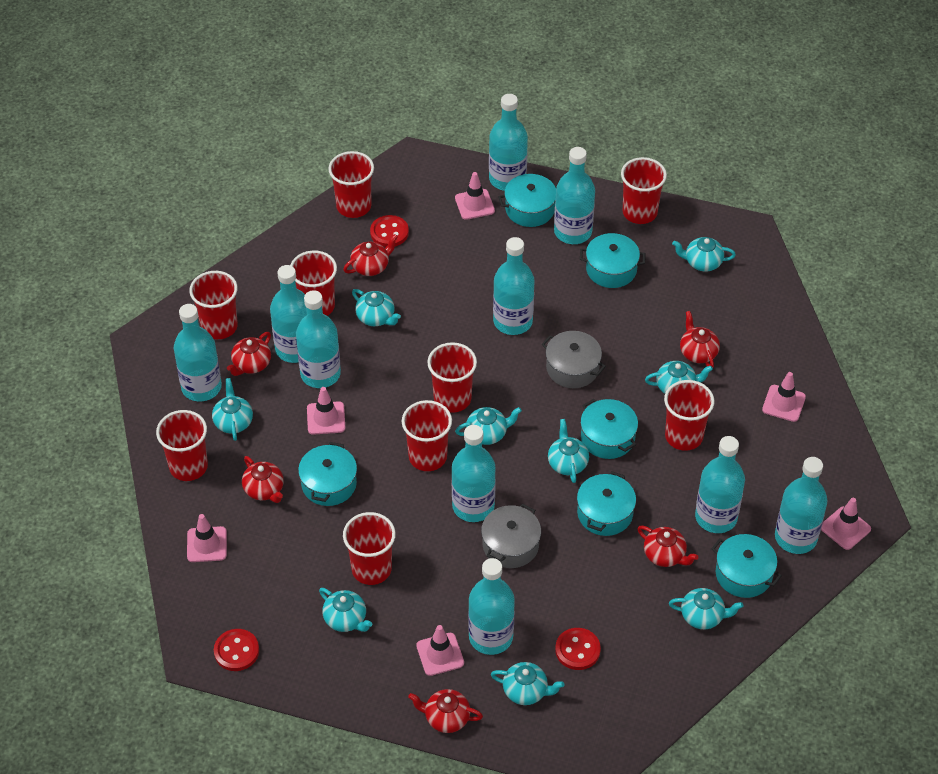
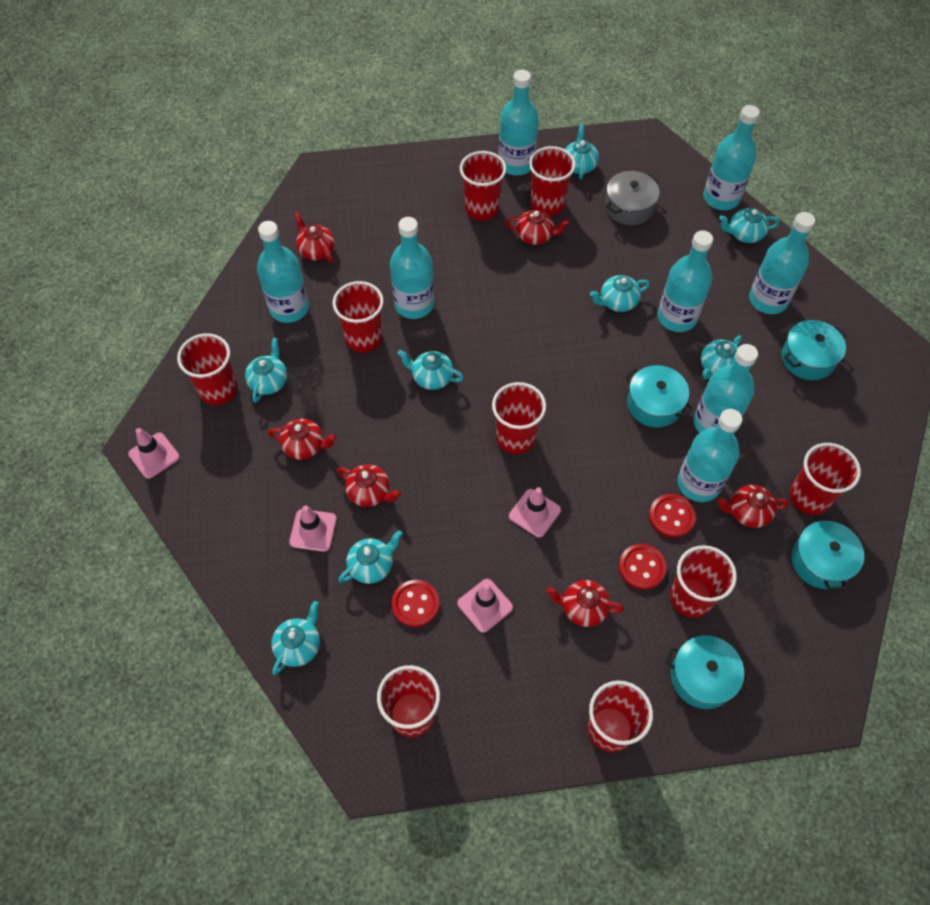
grey pot: 2 -> 1
pink traffic cone: 6 -> 4
turquoise bottle: 10 -> 8
turquoise pot: 6 -> 4
turquoise teapot: 9 -> 8

